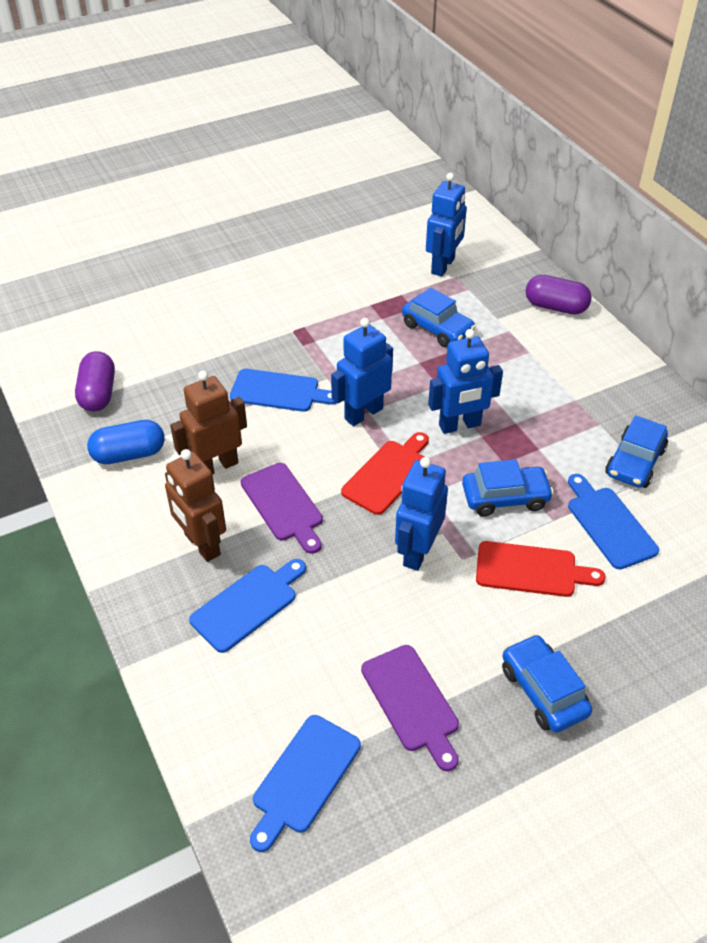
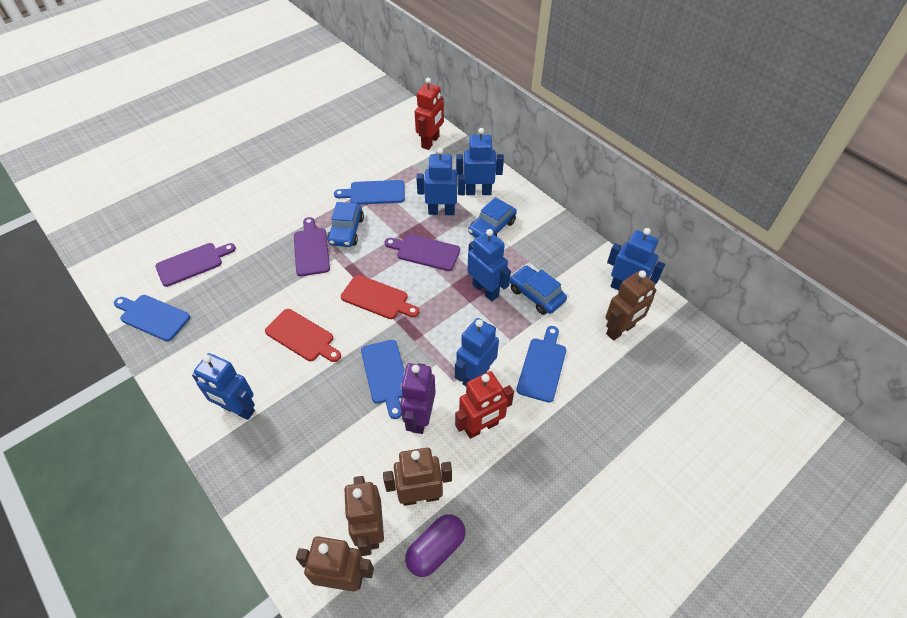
blue capsule: 1 -> 0
blue car: 4 -> 3
blue robot: 4 -> 6
brown robot: 2 -> 4
purple capsule: 2 -> 1
purple cutting board: 2 -> 3
purple robot: 0 -> 1
red robot: 0 -> 2

